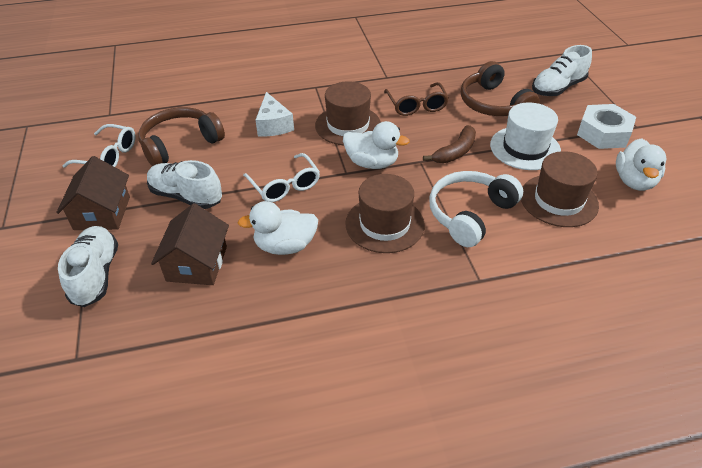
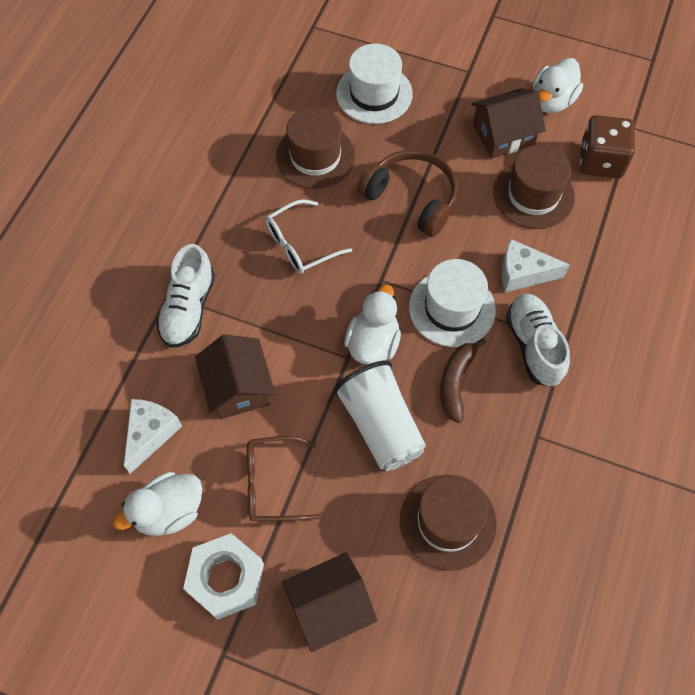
brown dice: 0 -> 1
brown headphones: 2 -> 1
brown house: 2 -> 3
white cheese: 1 -> 2
white cup: 0 -> 1
white glasses: 2 -> 1
white hat: 1 -> 2
white headphones: 1 -> 0
white shoe: 3 -> 2

